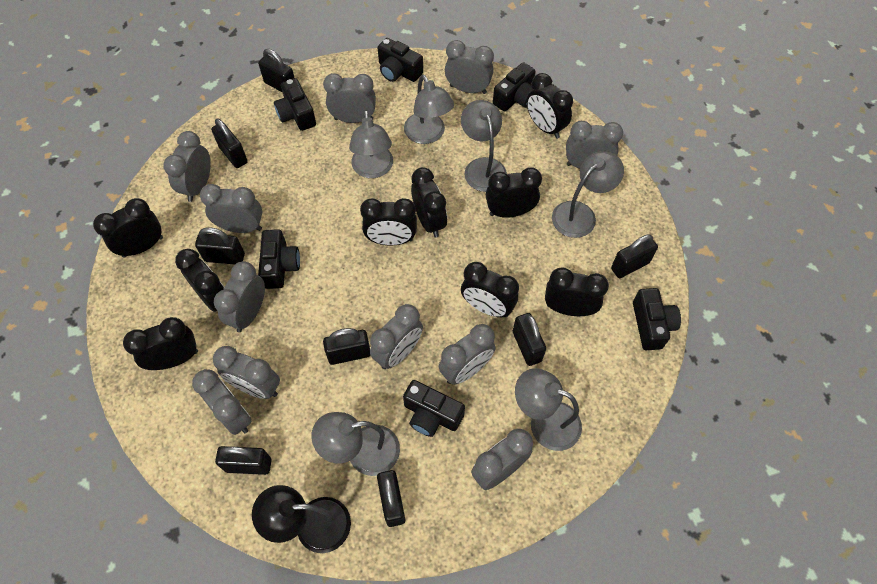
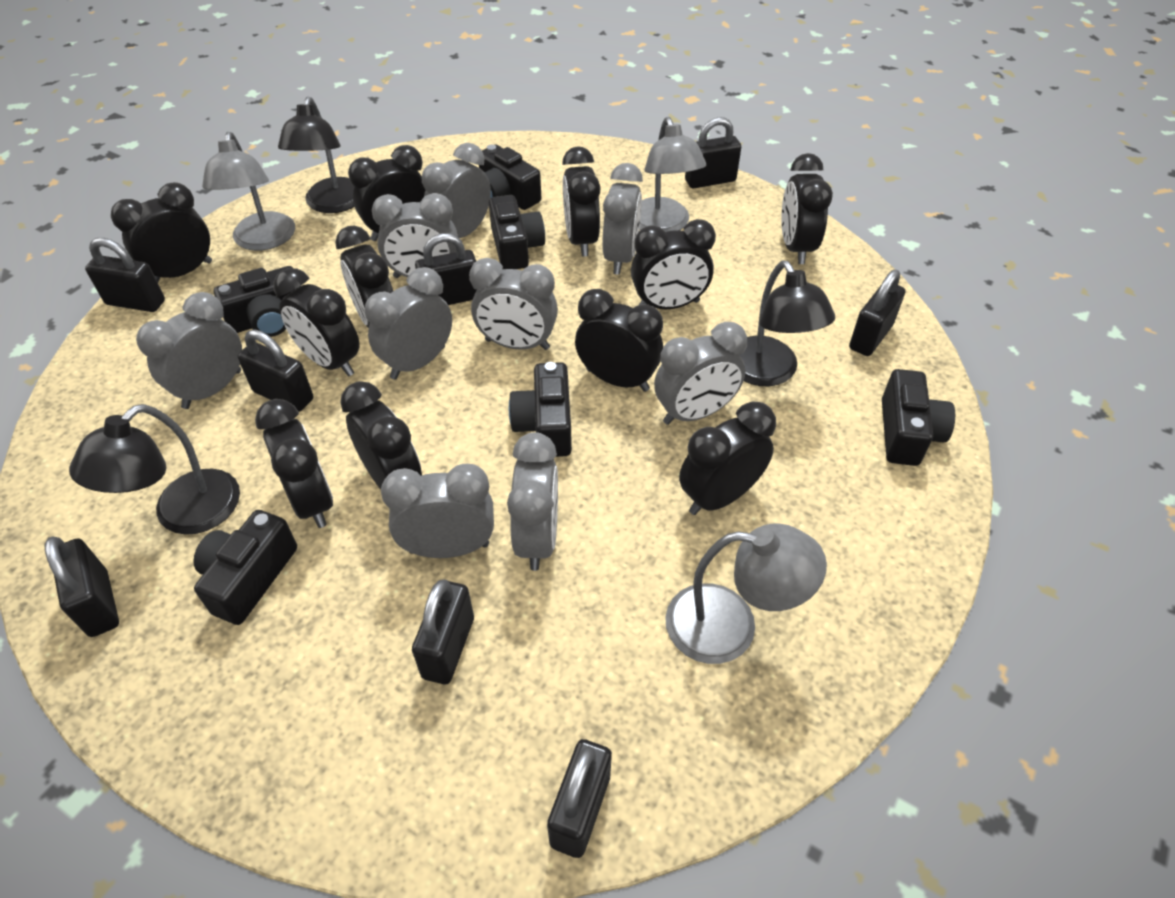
black clock: 9 -> 11
black lamp: 1 -> 3
grey clock: 11 -> 9
grey lamp: 6 -> 3

